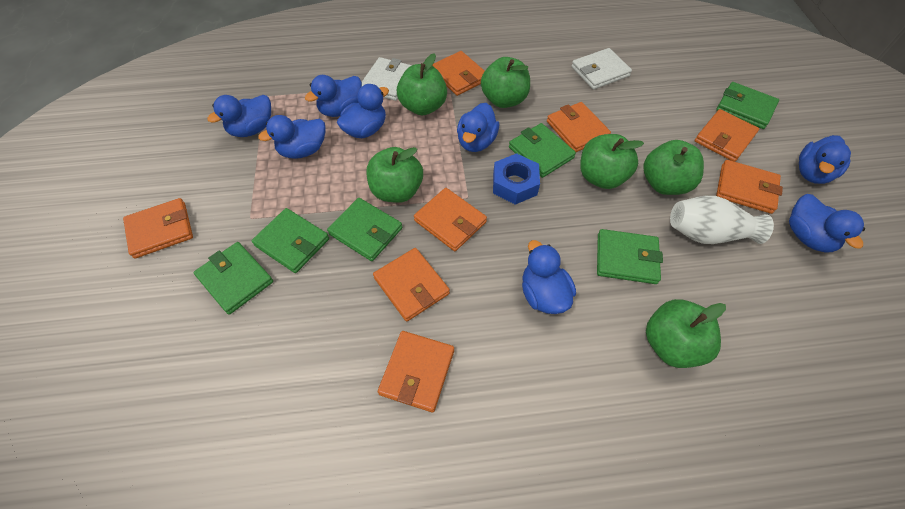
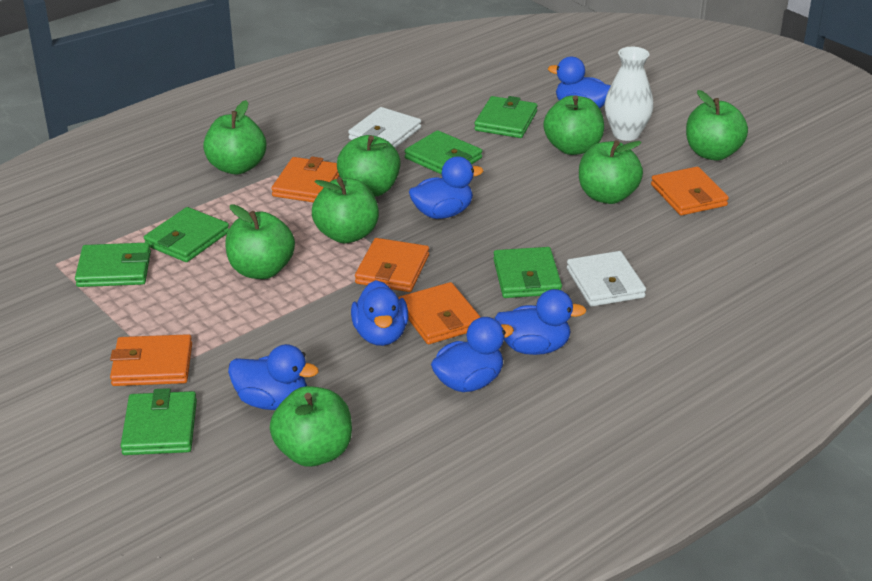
blue duck: 8 -> 6
blue nut: 1 -> 0
green apple: 6 -> 8
orange wallet: 8 -> 5

